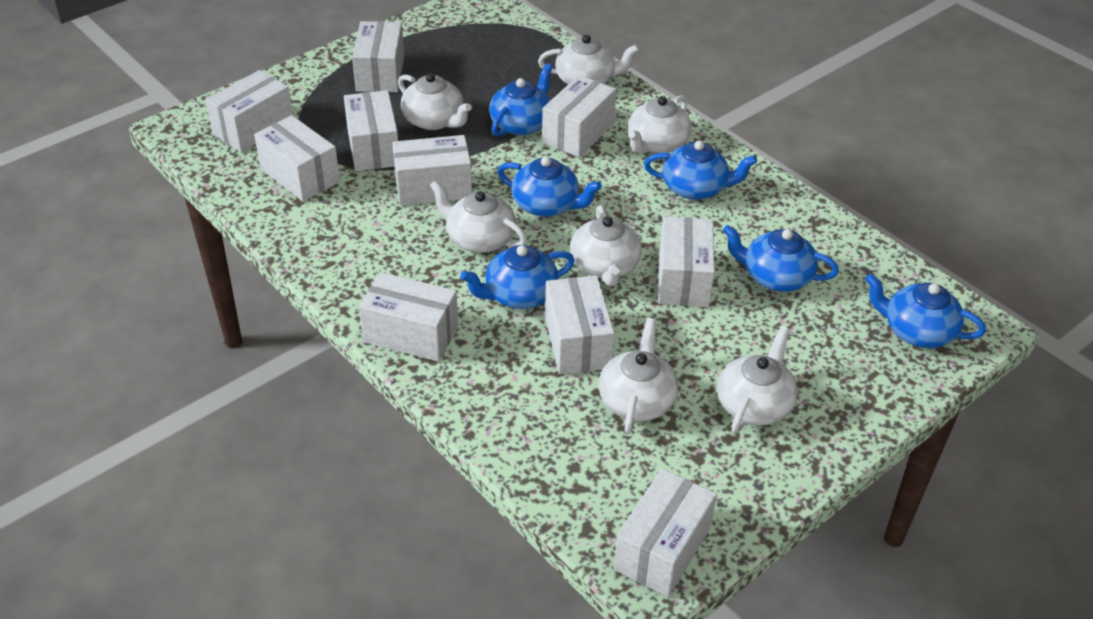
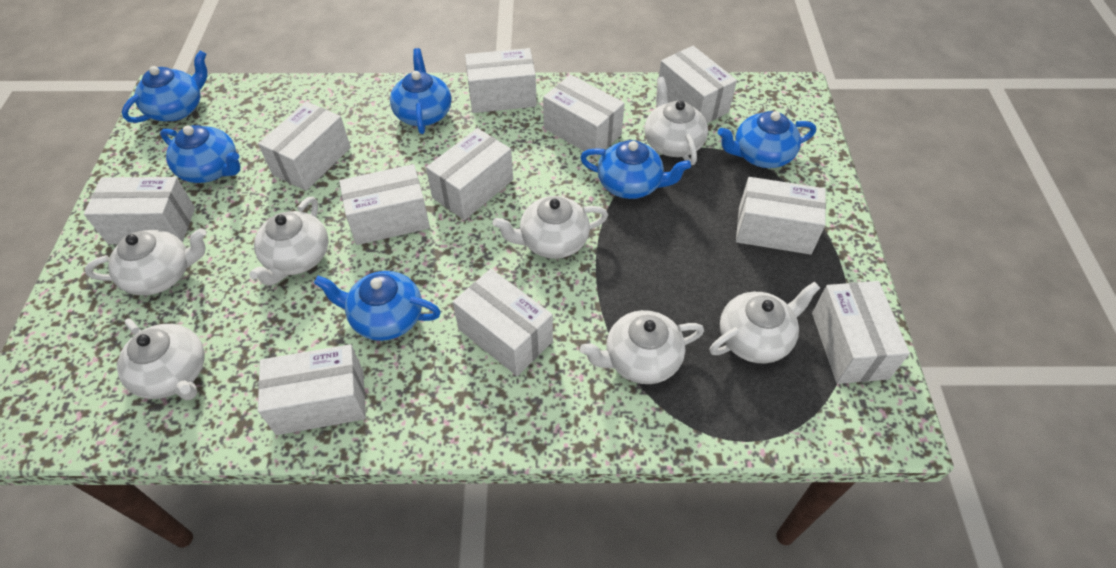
white box: 10 -> 11

